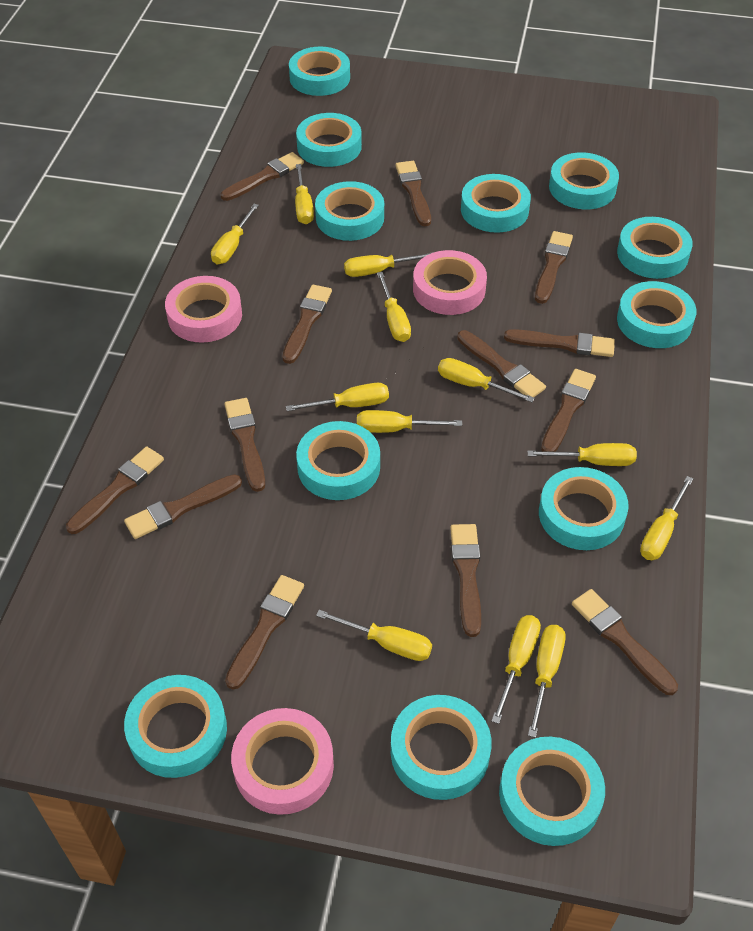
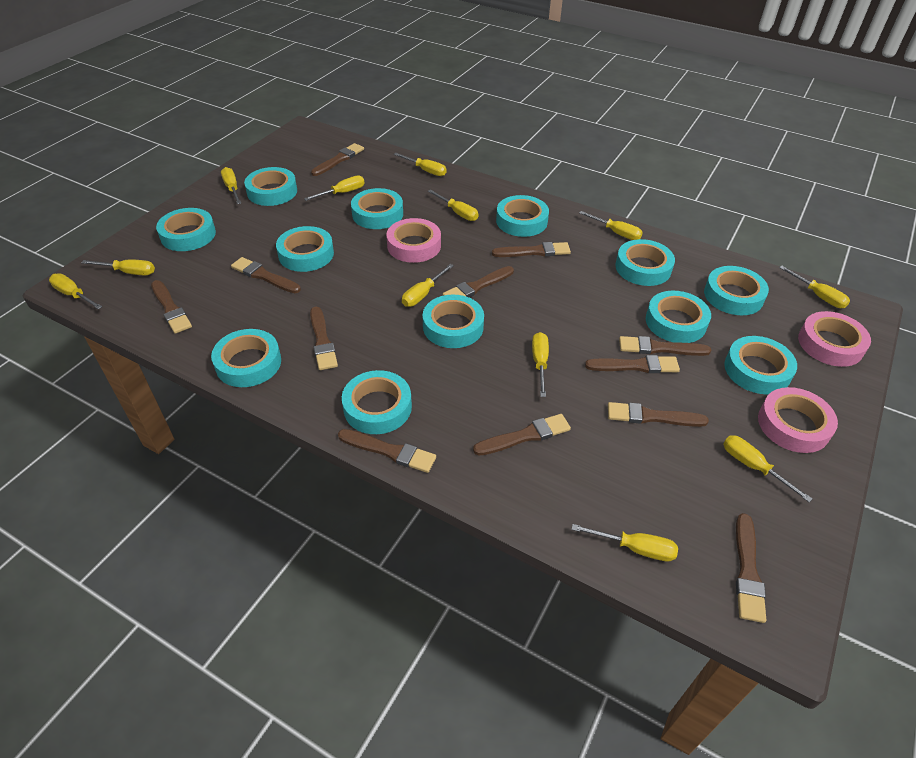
brown brush: 13 -> 12

